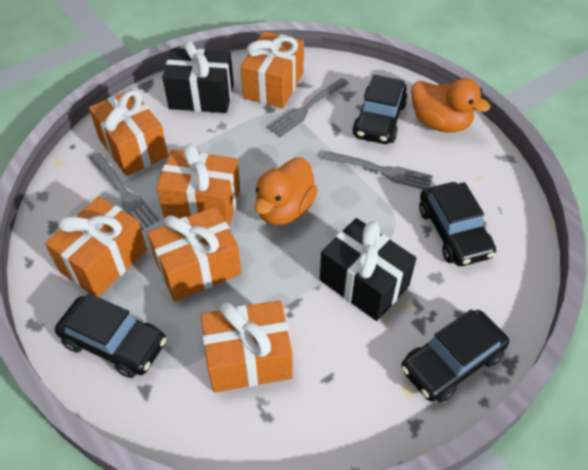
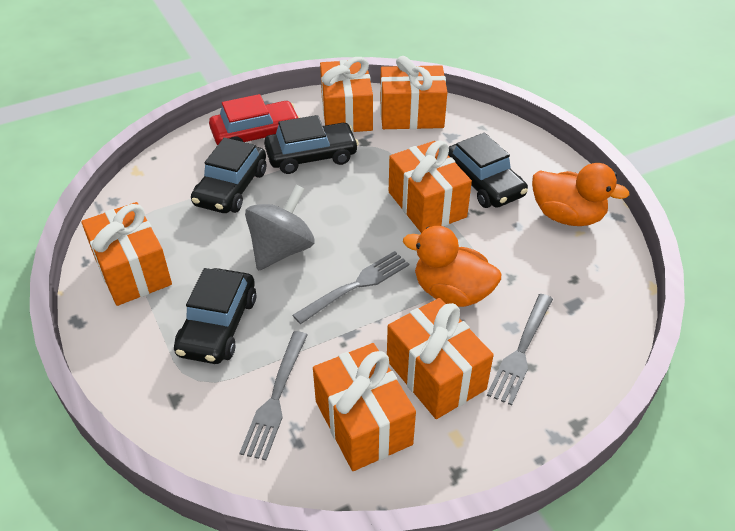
black gift: 2 -> 0
grey spinning top: 0 -> 1
red car: 0 -> 1

